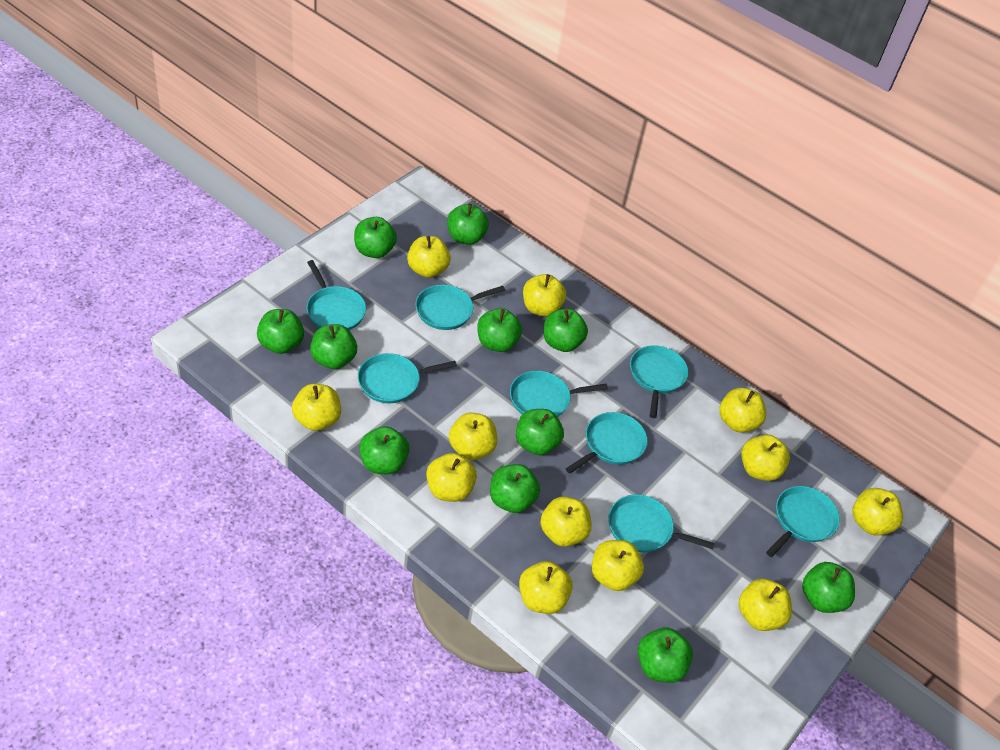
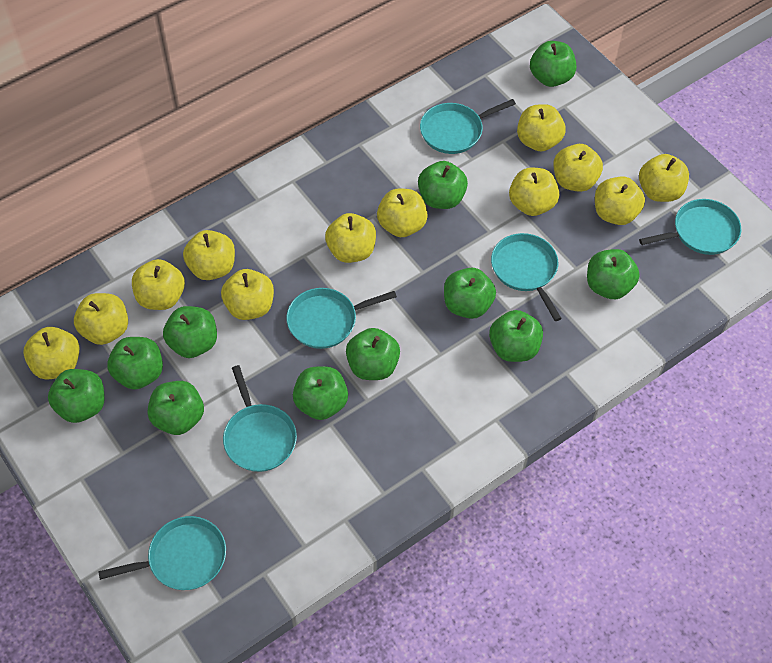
turquoise pan: 8 -> 6

